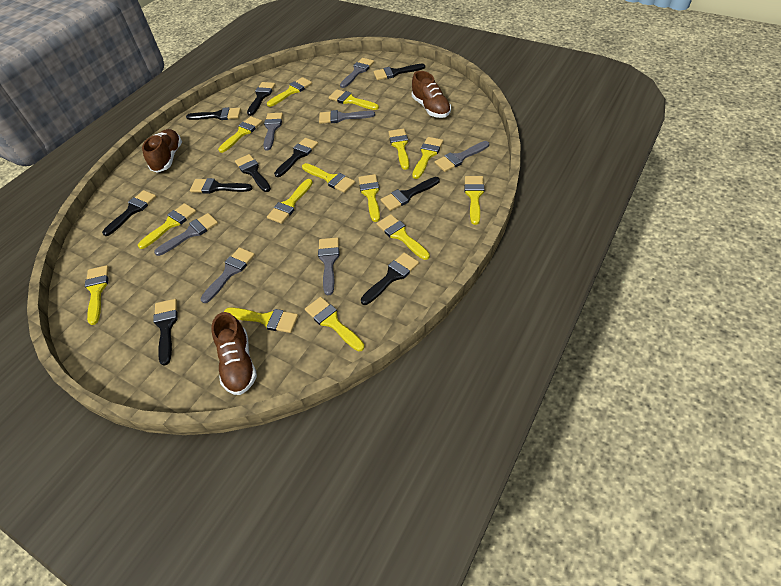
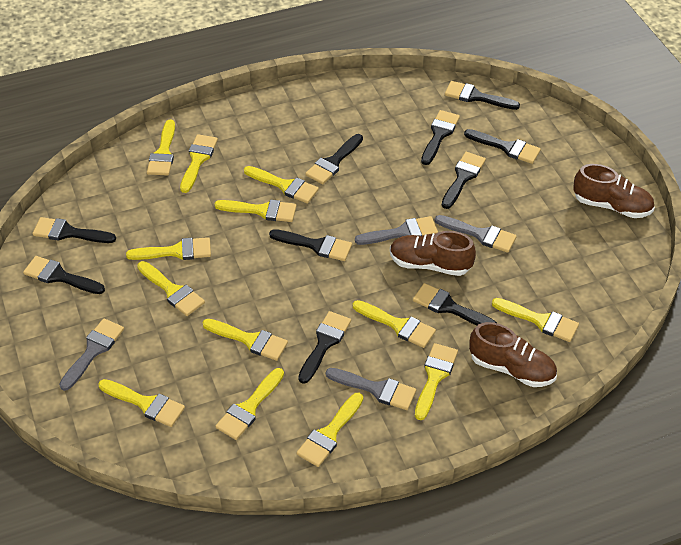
grey brush: 7 -> 4
yellow brush: 14 -> 13

